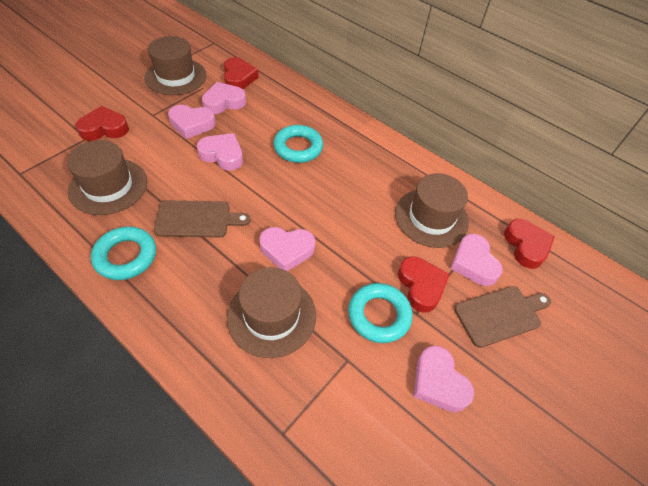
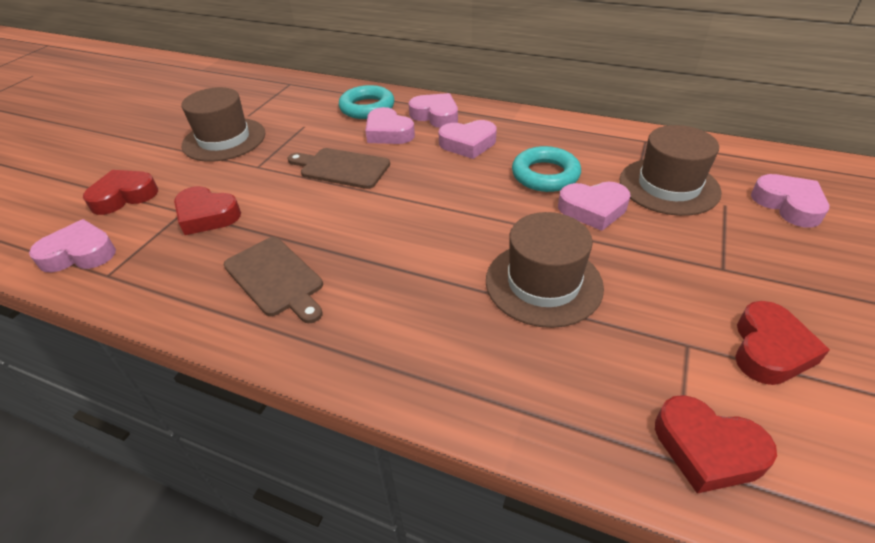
brown hat: 4 -> 3
turquoise ring: 3 -> 2

